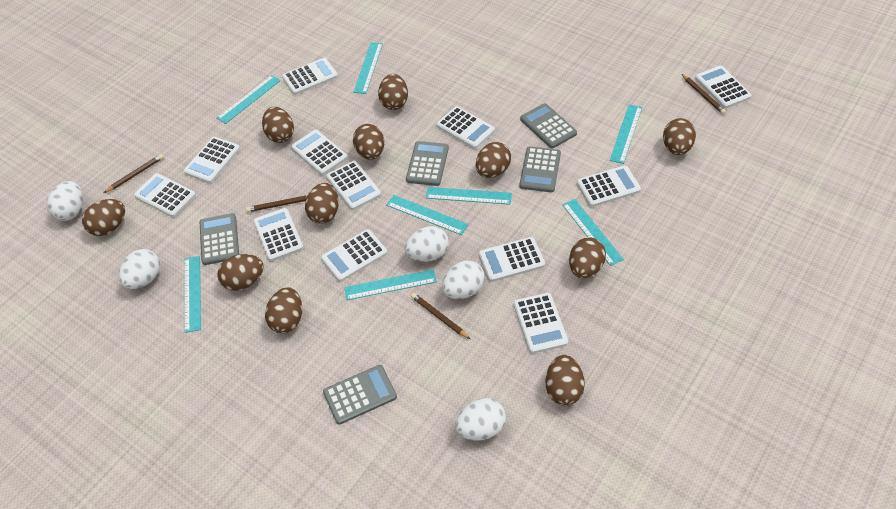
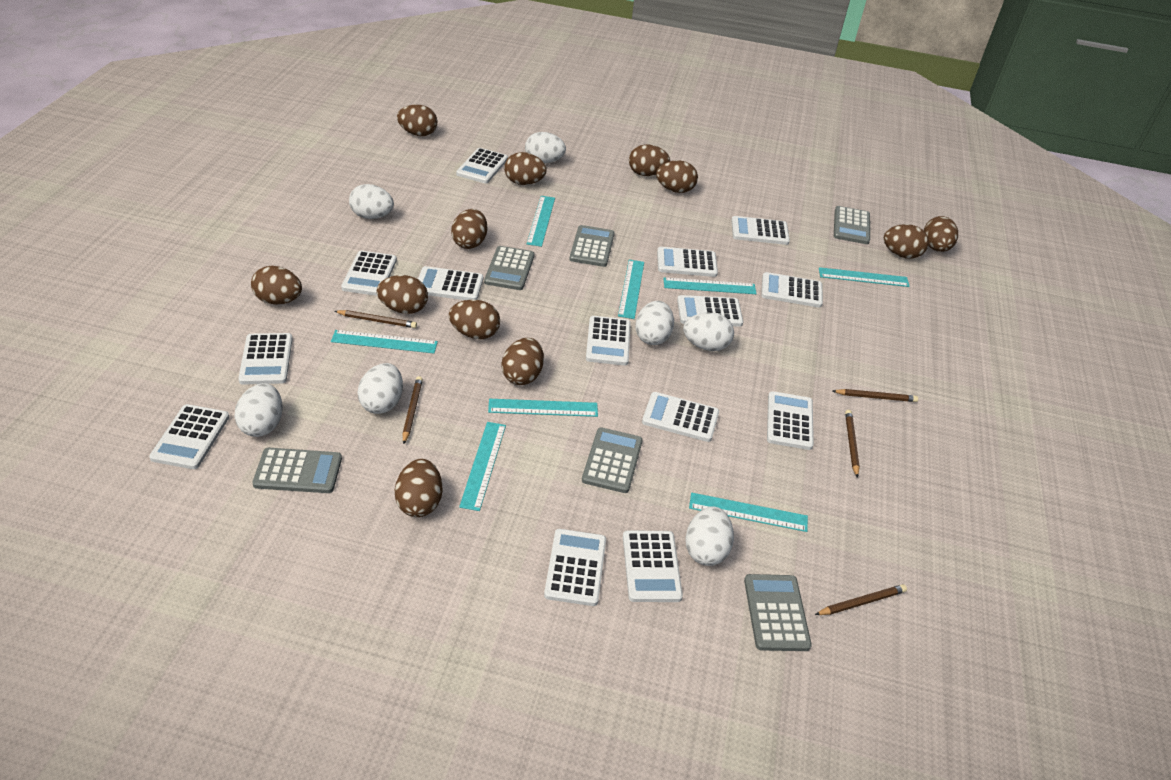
brown egg: 11 -> 12
brown pencil: 4 -> 5
grey calculator: 5 -> 6
white calculator: 12 -> 14
white egg: 5 -> 7

